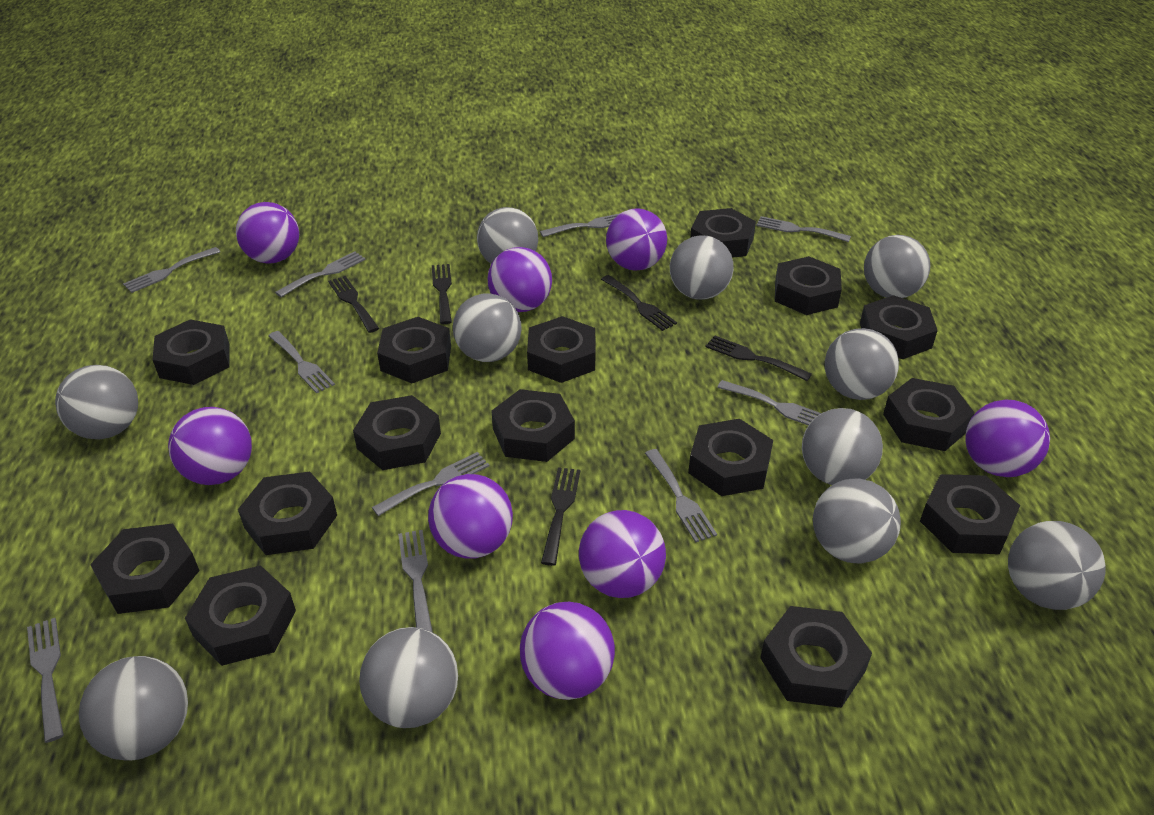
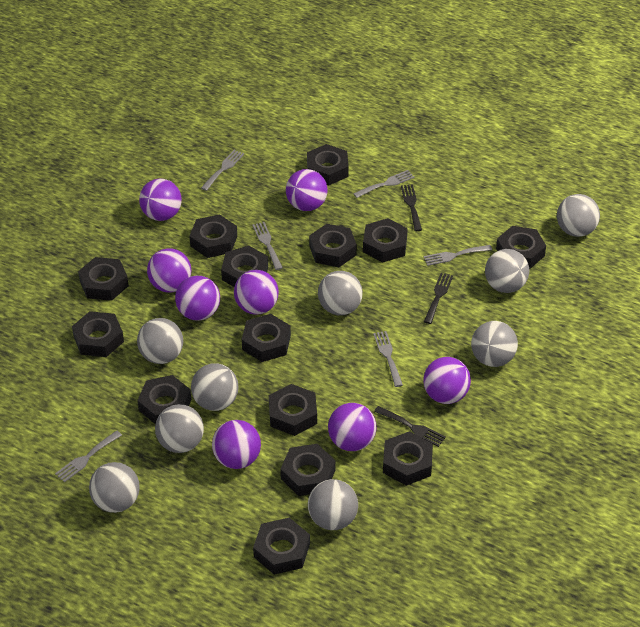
black fork: 5 -> 3
black nut: 15 -> 14
grey ball: 11 -> 9
grey fork: 10 -> 6

